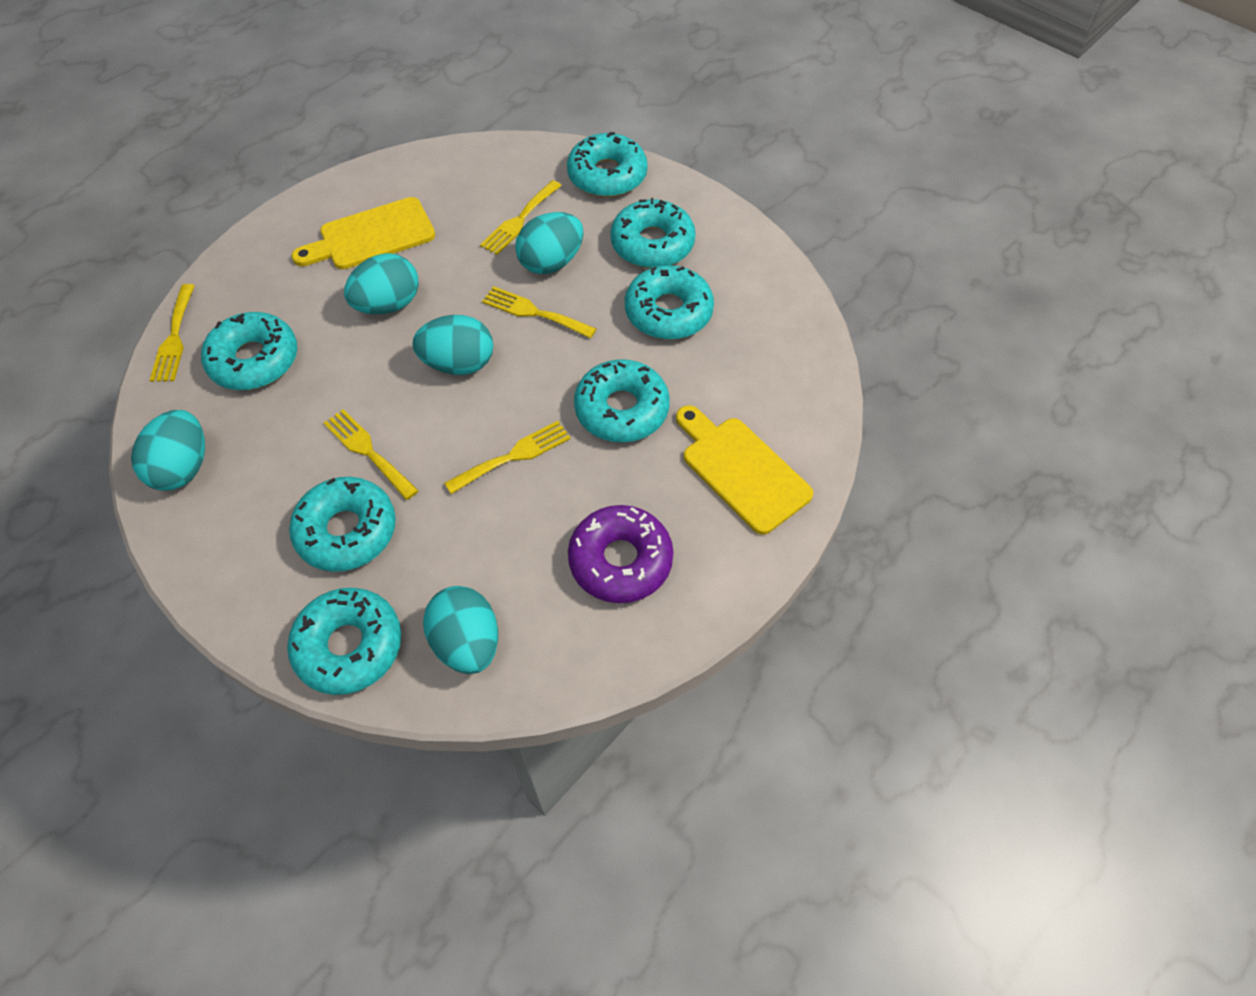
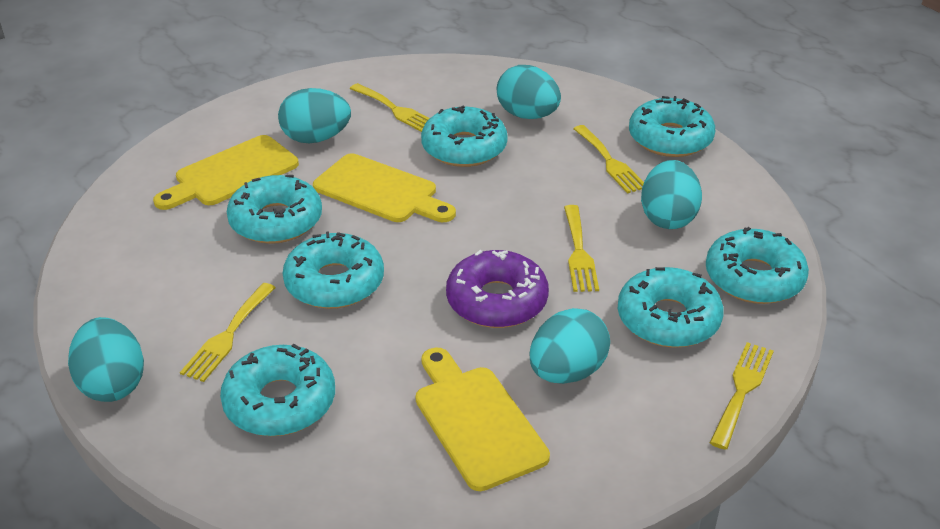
yellow cutting board: 2 -> 3

